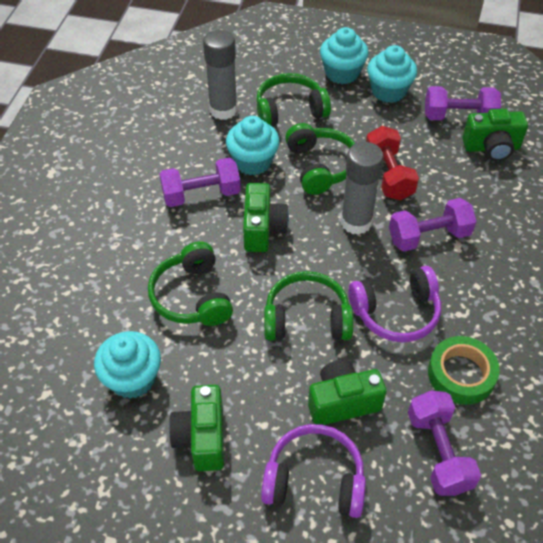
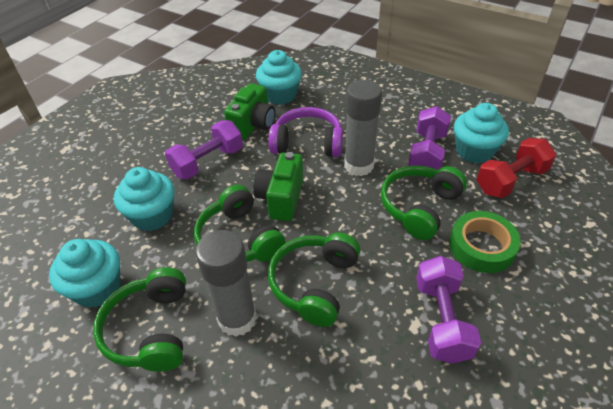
green camera: 4 -> 2
purple dumbbell: 4 -> 3
purple headphones: 2 -> 1

